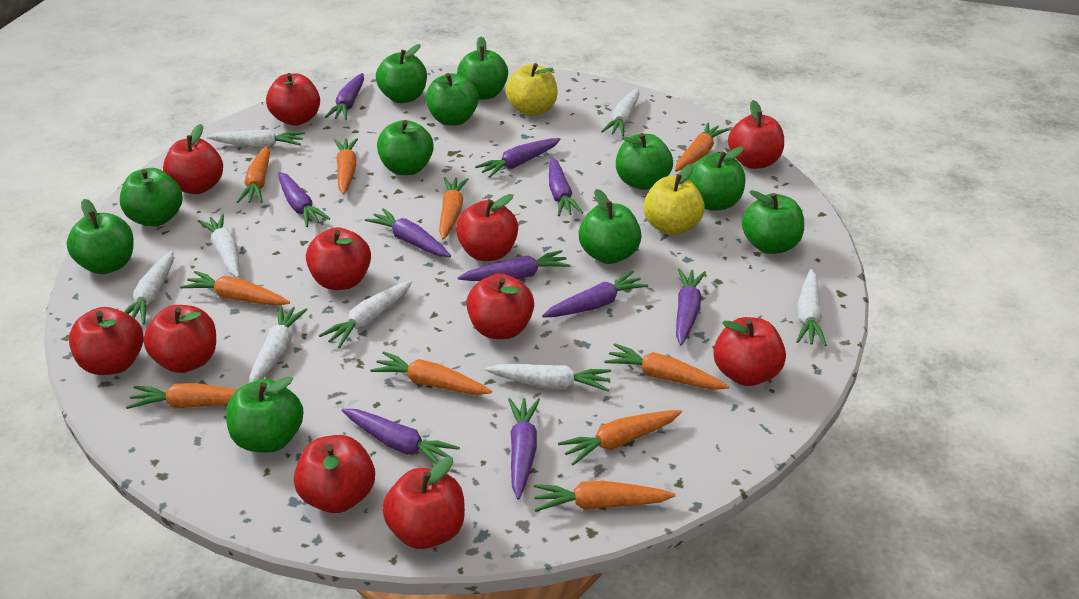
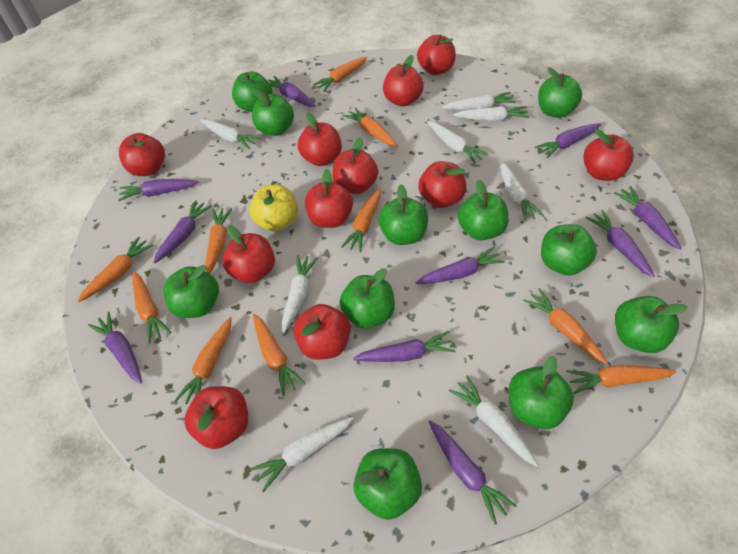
yellow apple: 2 -> 1

